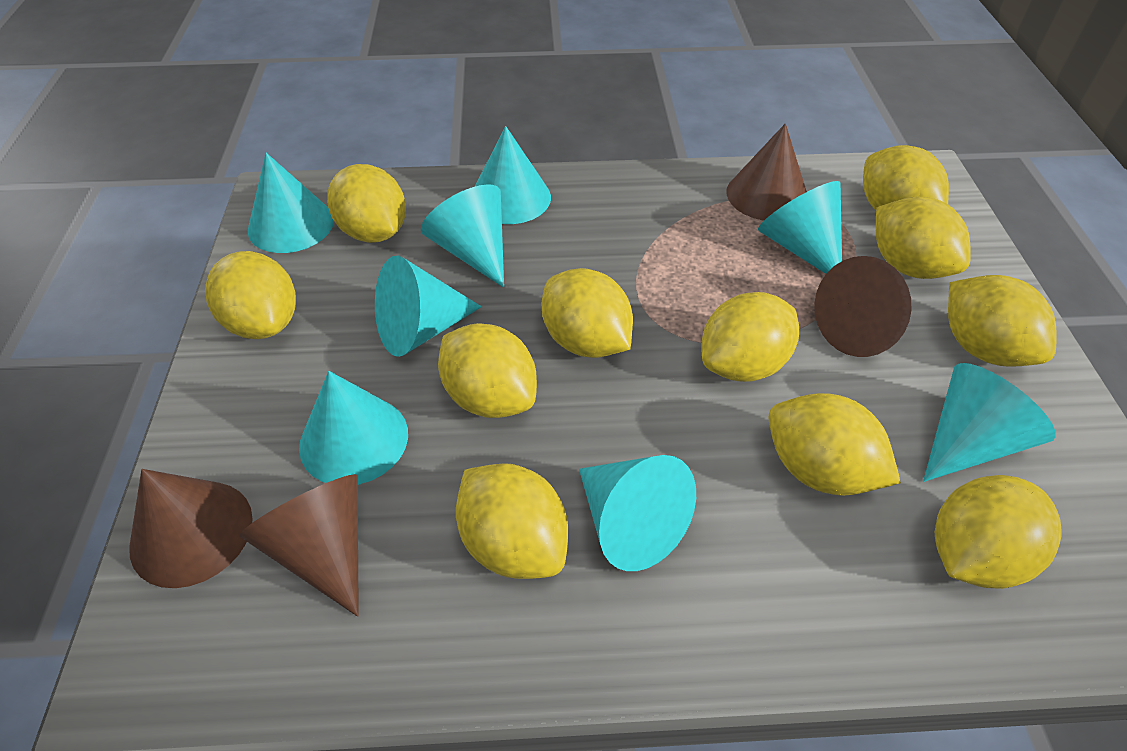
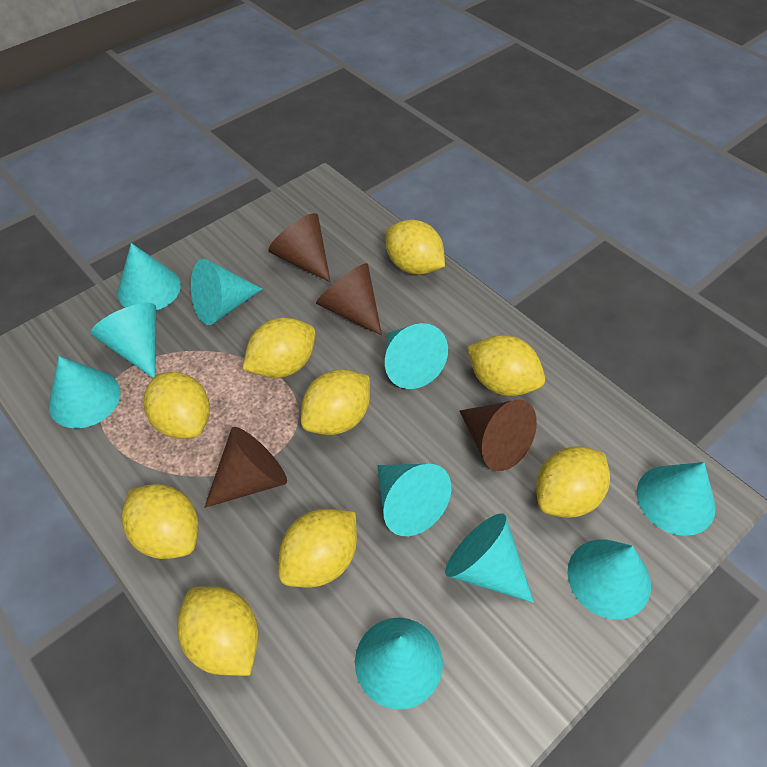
turquoise cone: 8 -> 10
yellow lemon: 11 -> 9

